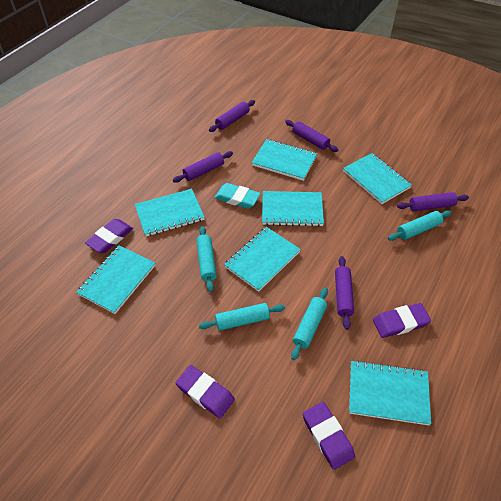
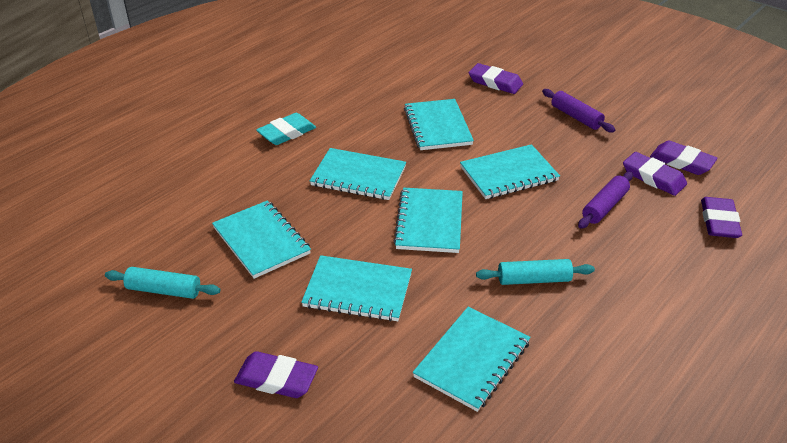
purple eraser: 4 -> 5
purple rolling pin: 5 -> 2
turquoise rolling pin: 4 -> 2

